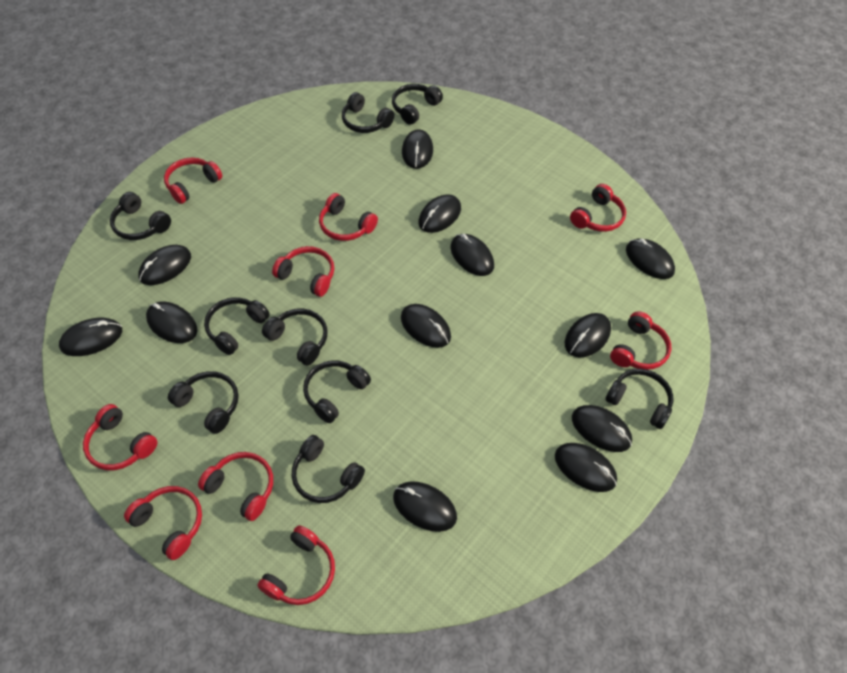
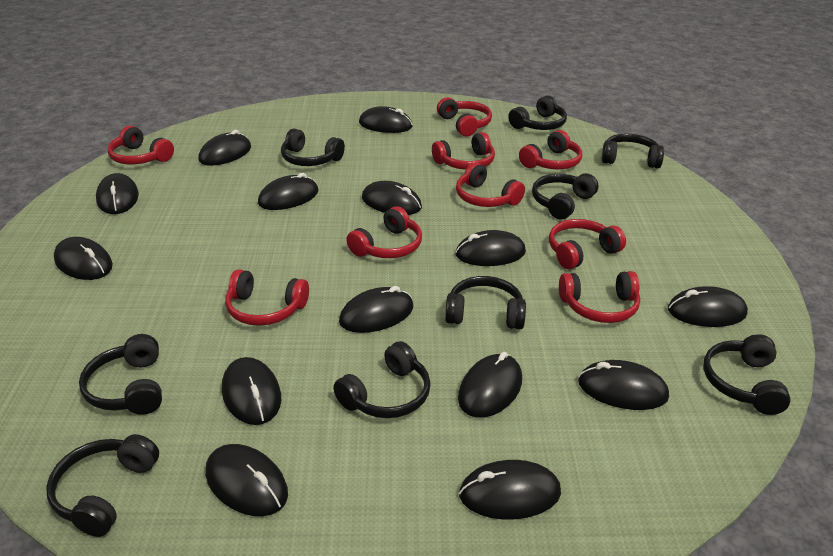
black mouse: 12 -> 14

